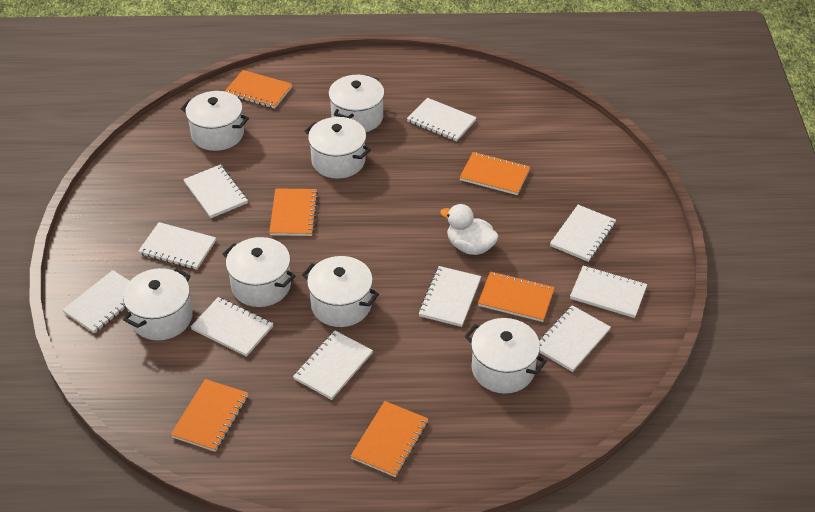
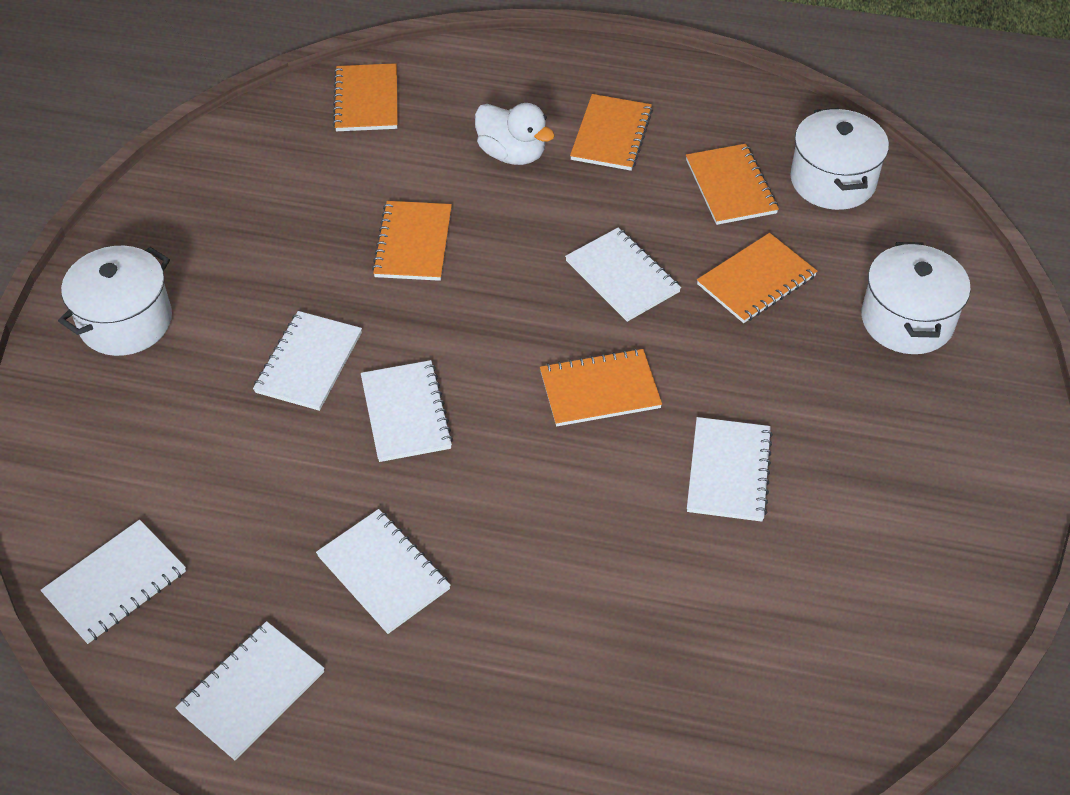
white notebook: 10 -> 7
white pot: 7 -> 3

